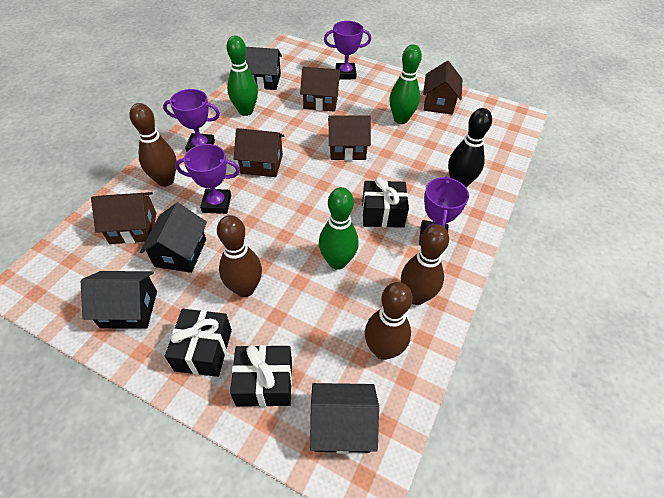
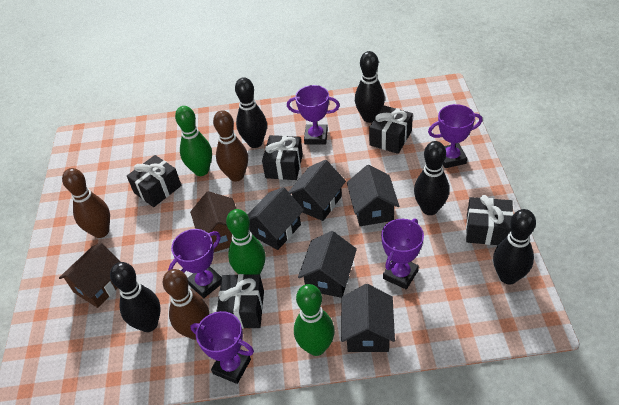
black bowling pin: 1 -> 5
black gift: 3 -> 5
black house: 4 -> 5
brown bowling pin: 4 -> 3
brown house: 5 -> 2
purple trophy: 4 -> 5

